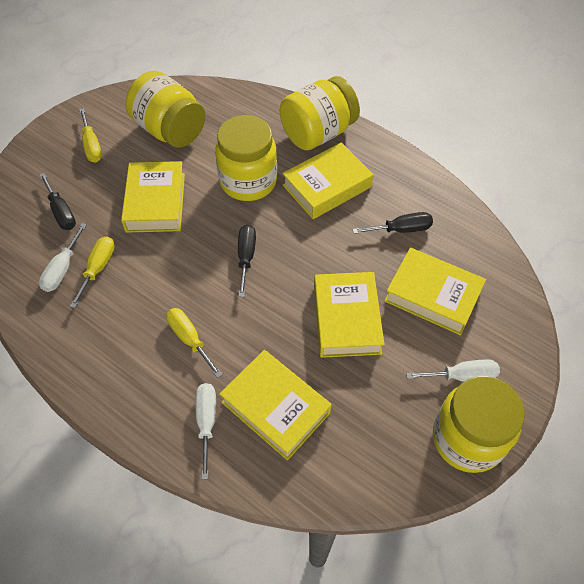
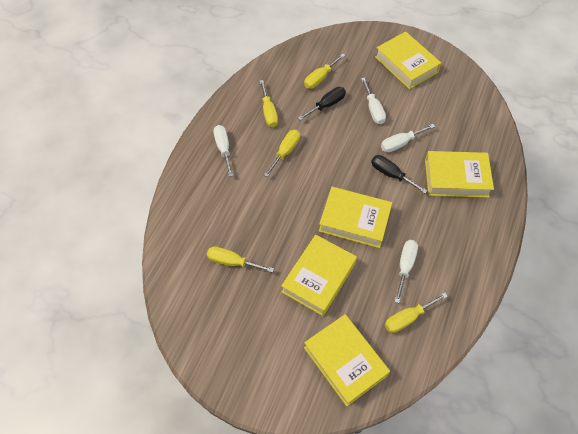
black screwdriver: 3 -> 2
white screwdriver: 3 -> 4
yellow jar: 4 -> 0
yellow screwdriver: 3 -> 5

